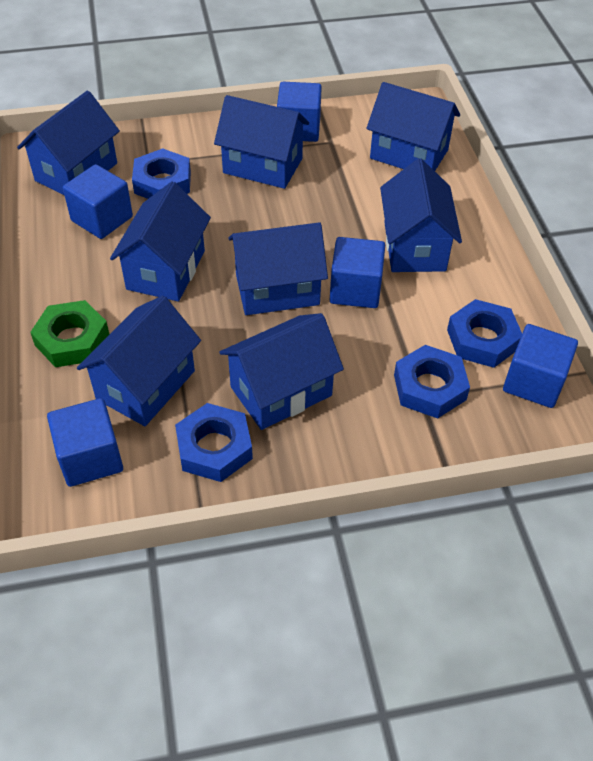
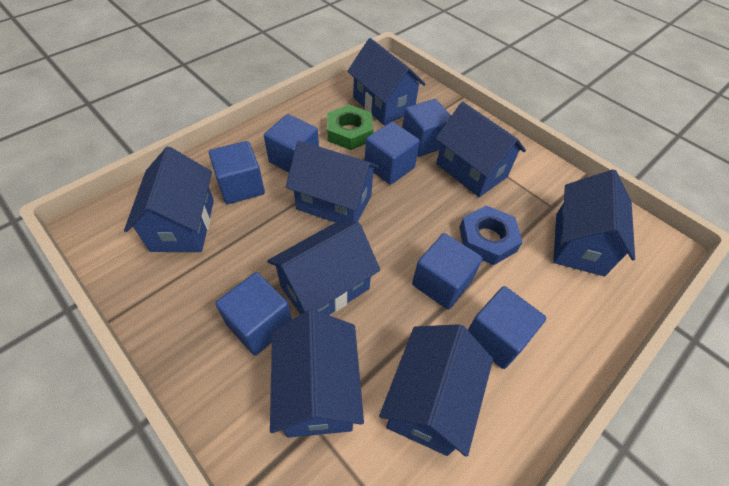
blue cube: 5 -> 7
blue nut: 4 -> 1

